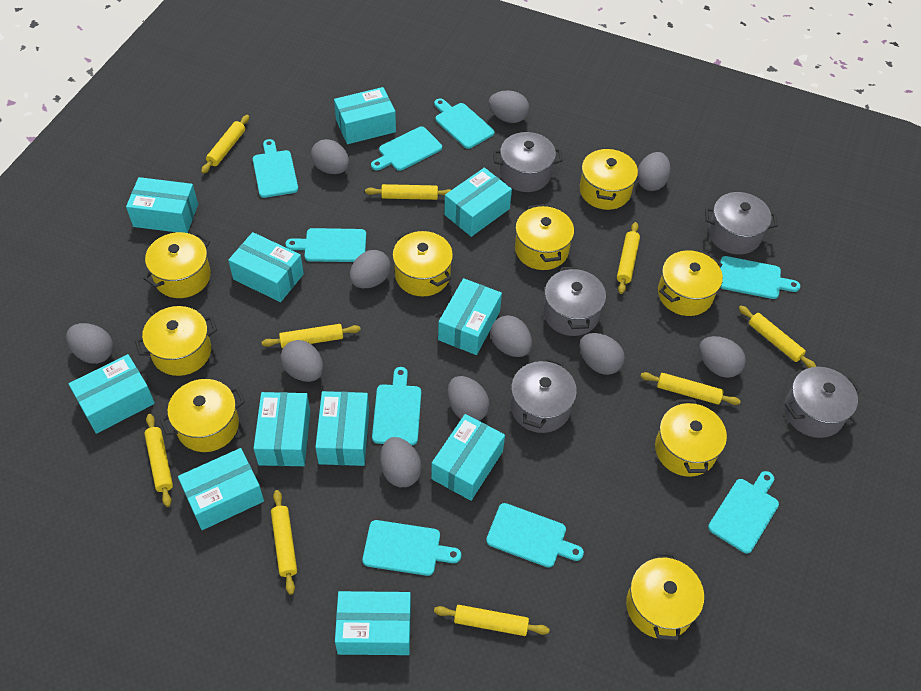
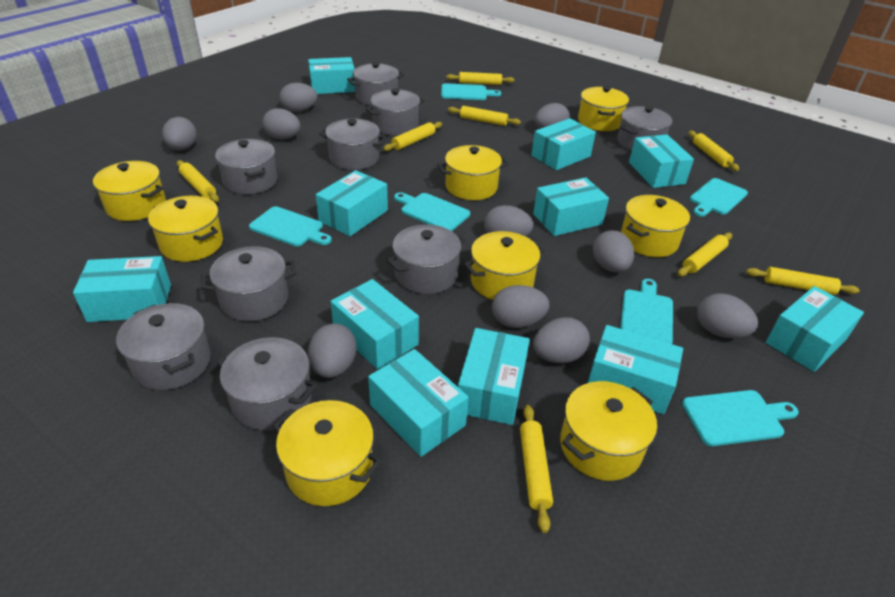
grey egg: 11 -> 10
grey pot: 5 -> 9
turquoise cutting board: 9 -> 6
yellow pot: 9 -> 8
yellow rolling pin: 9 -> 8

